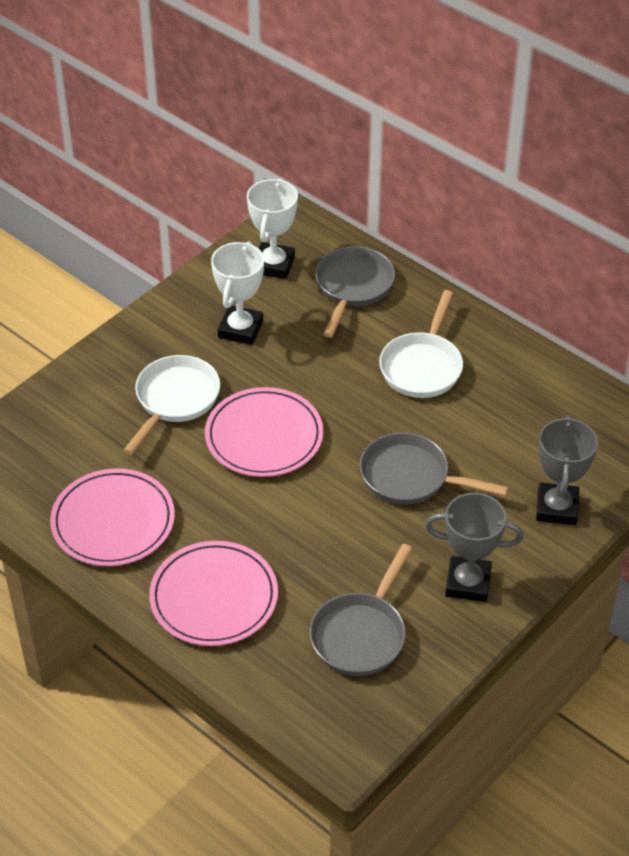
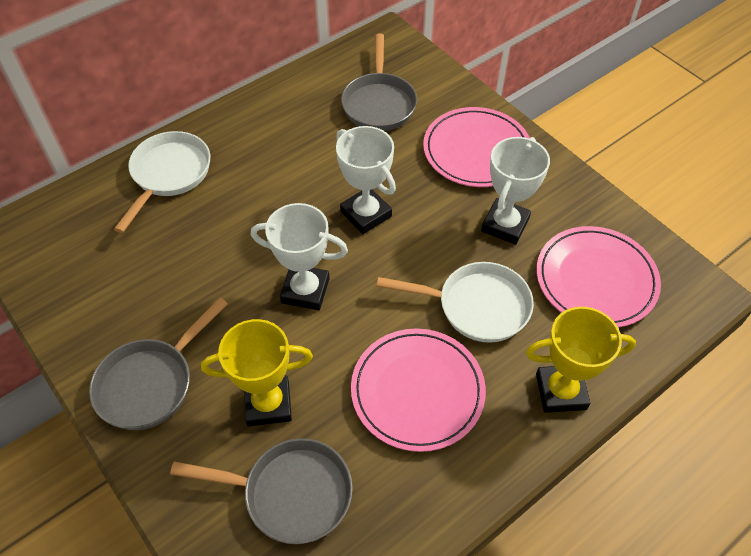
grey trophy: 2 -> 0
white trophy: 2 -> 3
yellow trophy: 0 -> 2

